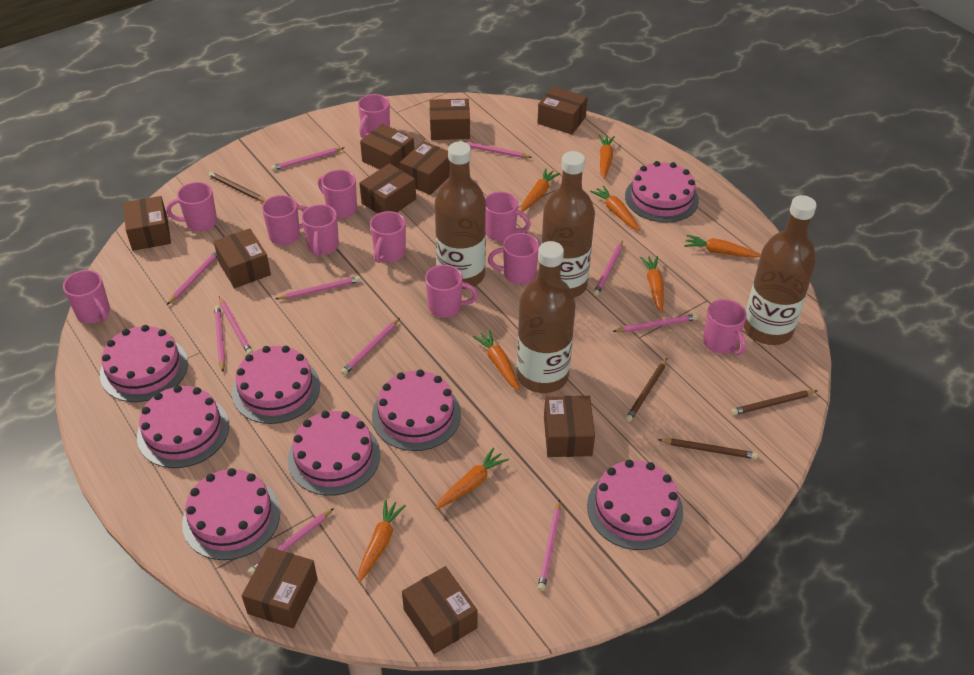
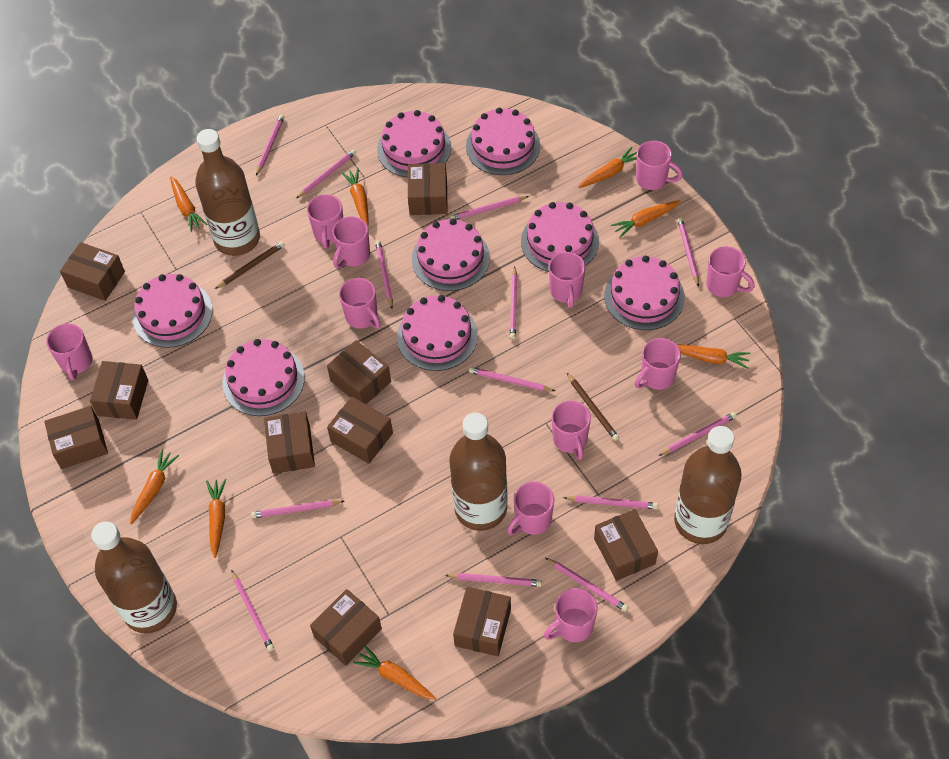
brown pencil: 4 -> 2
pink pencil: 11 -> 13

